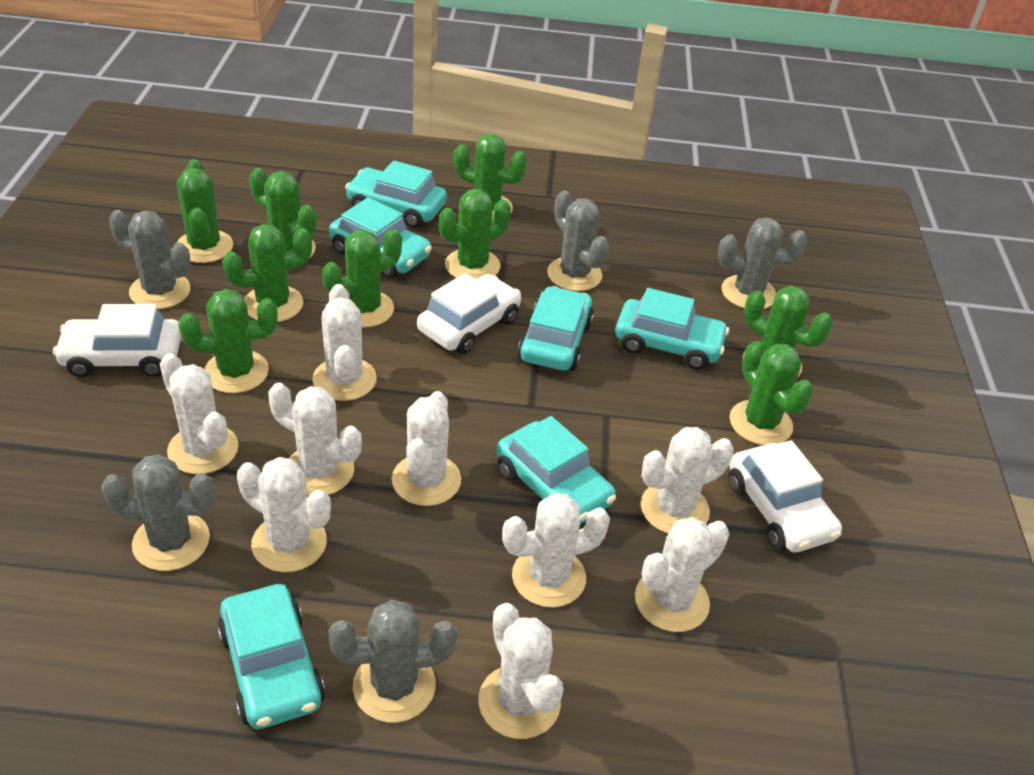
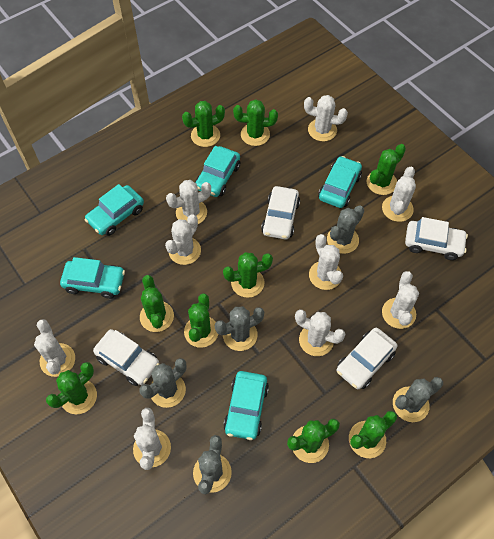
turquoise car: 6 -> 5
white car: 3 -> 4

